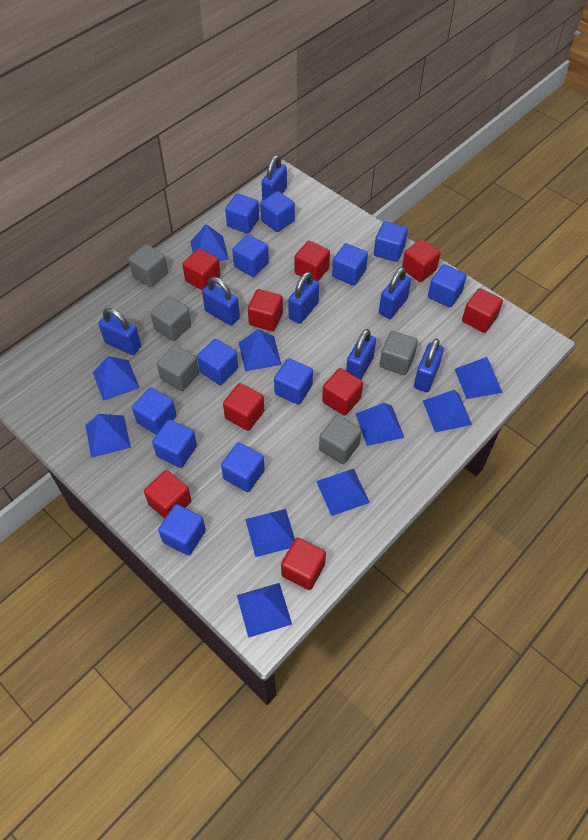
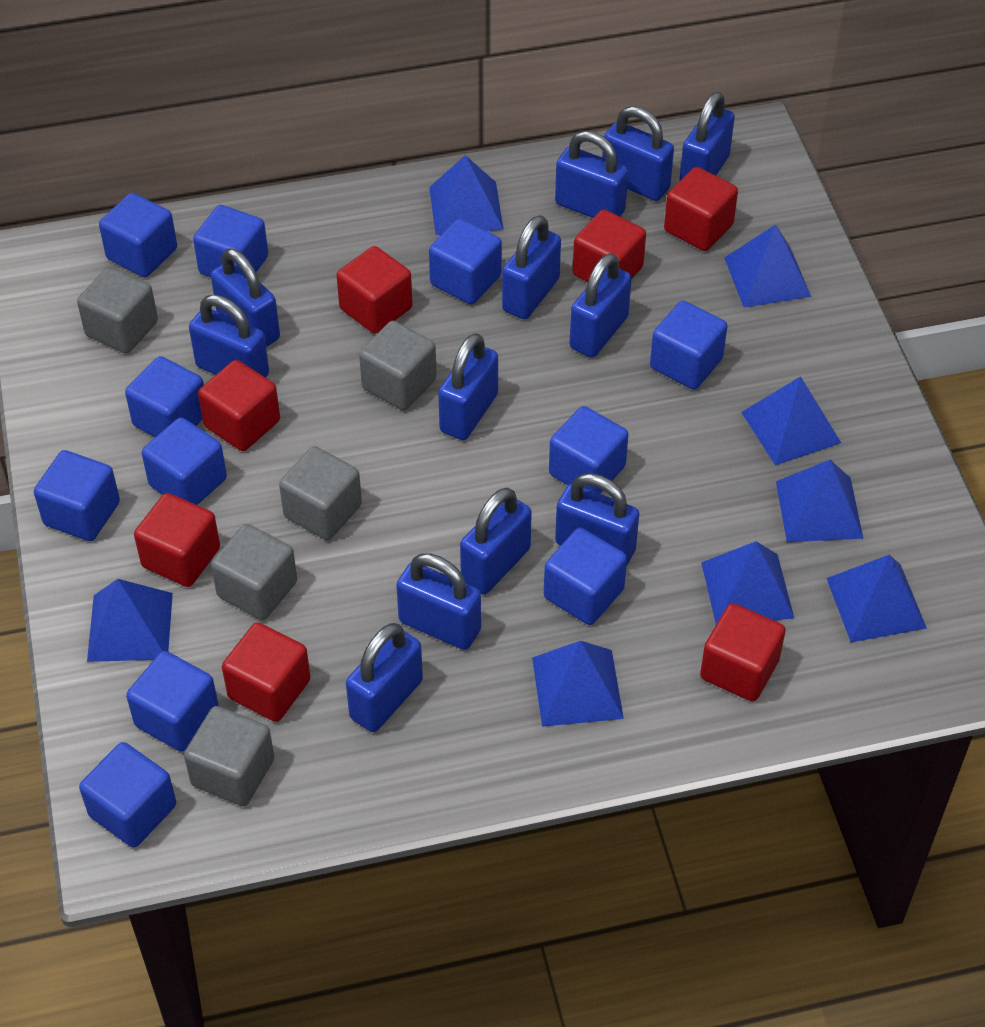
blue cube: 12 -> 11
blue padlock: 7 -> 12
blue pyramid: 10 -> 8
red cube: 9 -> 7

